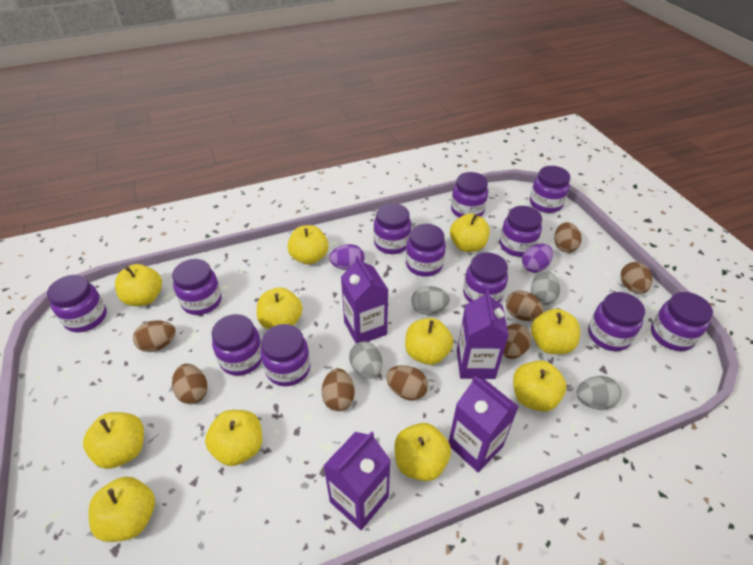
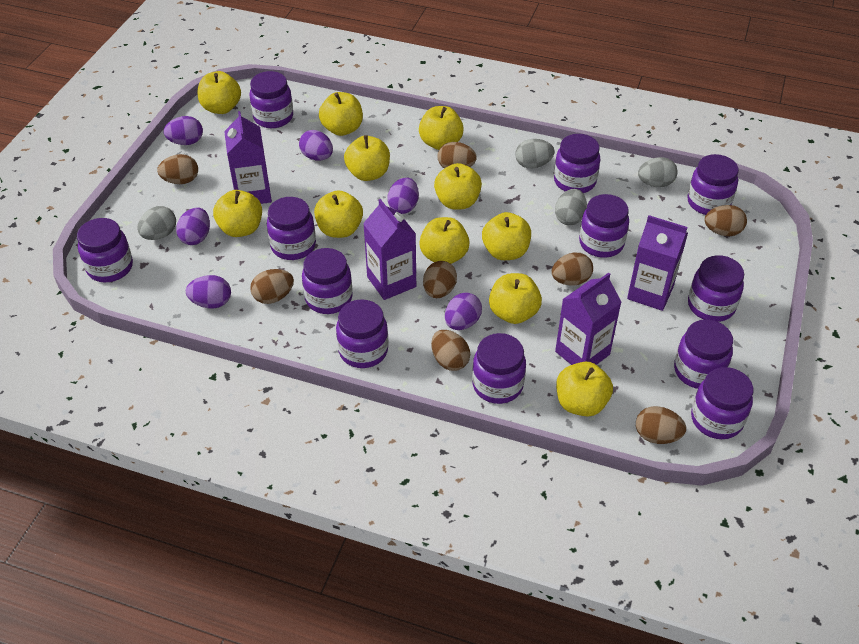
purple egg: 2 -> 6

